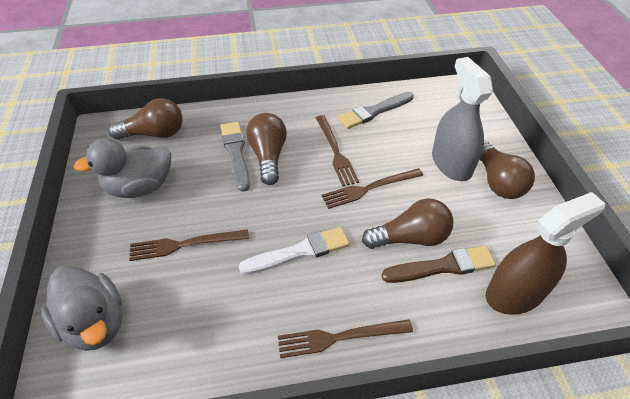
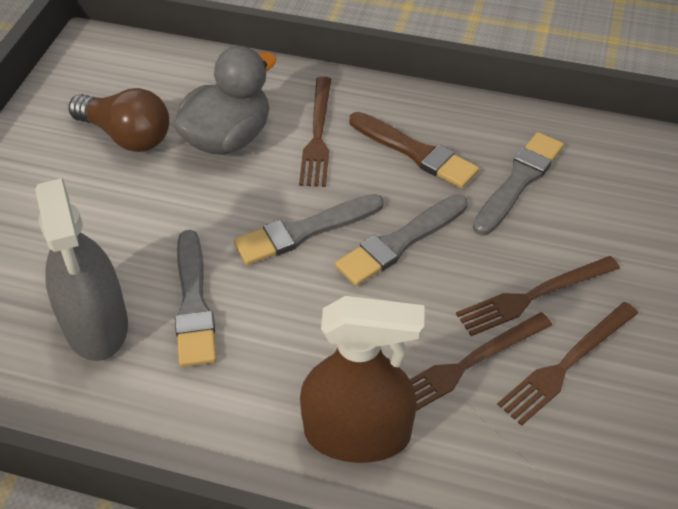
brown light bulb: 4 -> 1
grey brush: 2 -> 4
grey duck: 2 -> 1
white brush: 1 -> 0

